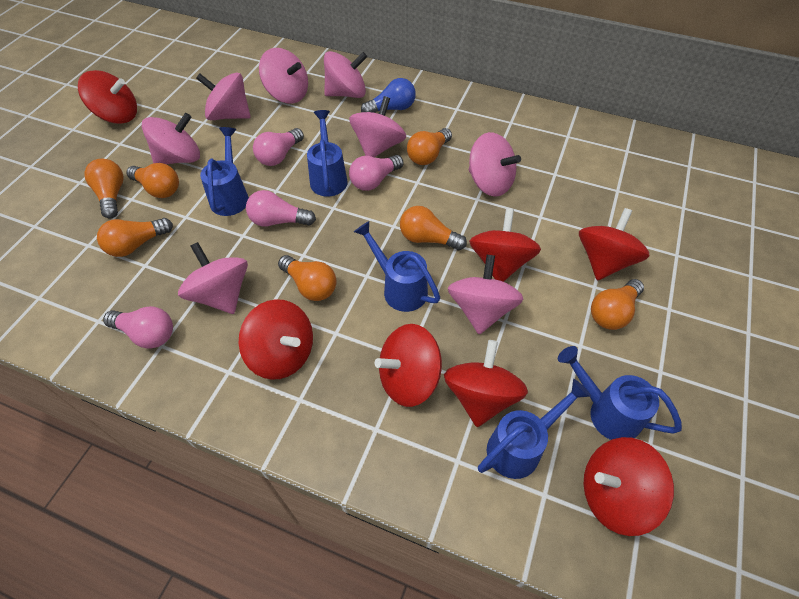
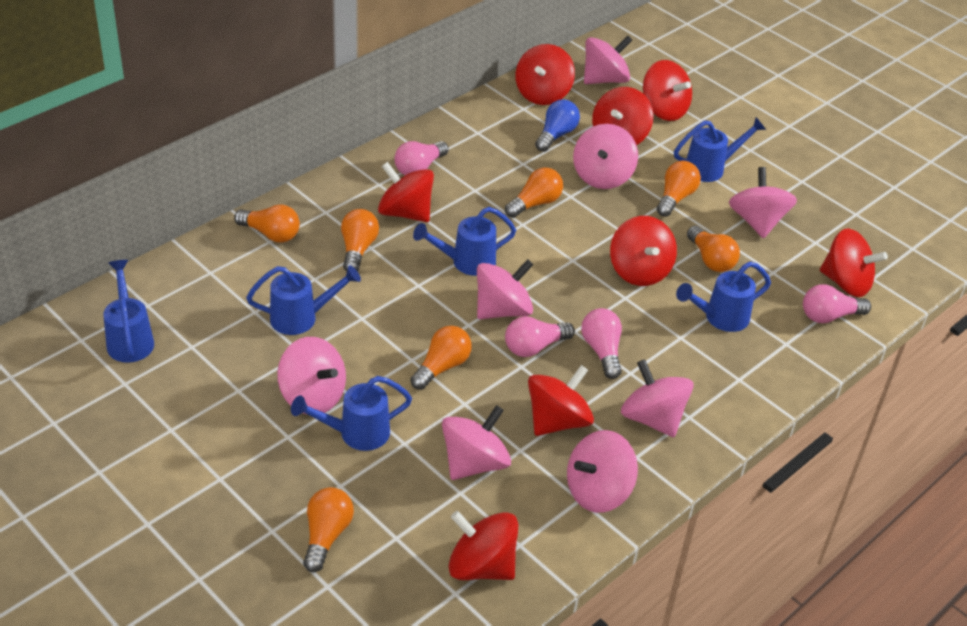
blue watering can: 5 -> 6
red spinning top: 7 -> 8

